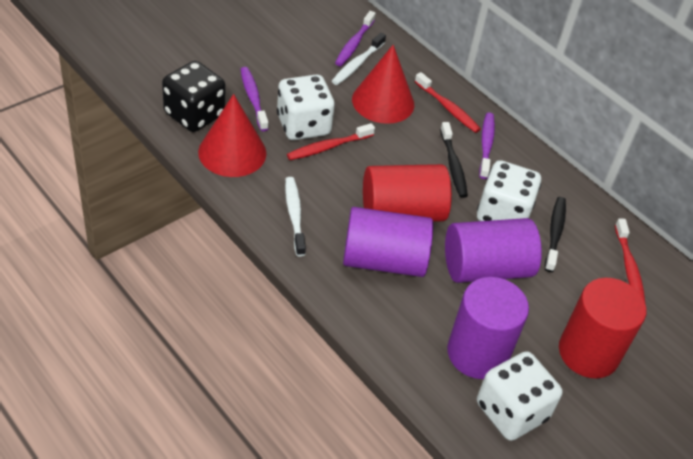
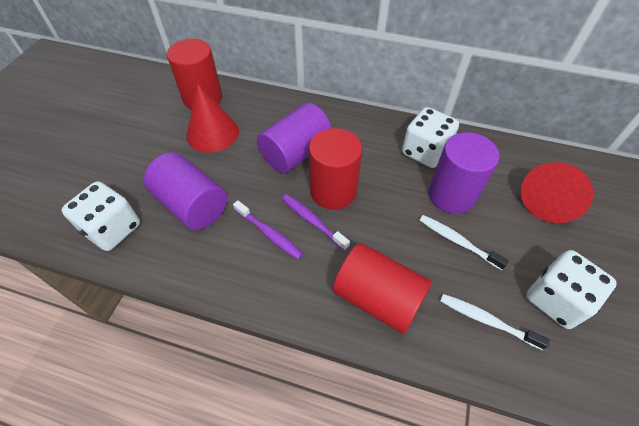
black dice: 1 -> 0
black toothbrush: 2 -> 0
purple toothbrush: 3 -> 2
red cylinder: 2 -> 3
red toothbrush: 3 -> 0

